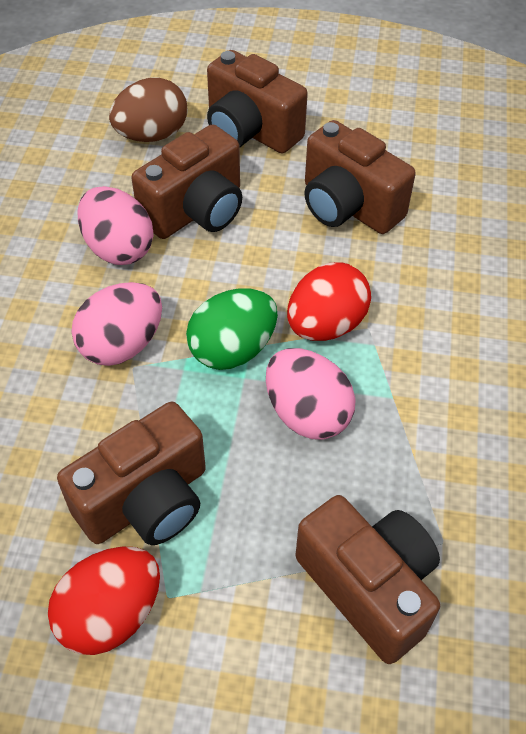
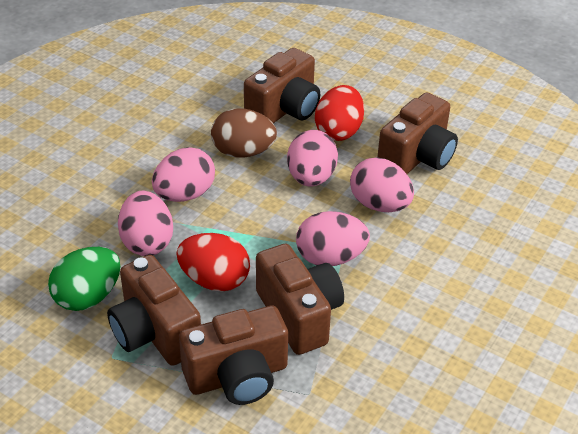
pink egg: 3 -> 5

